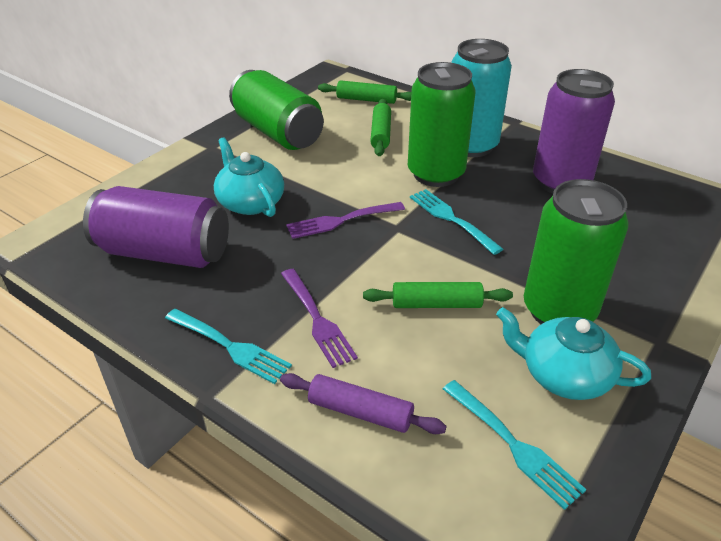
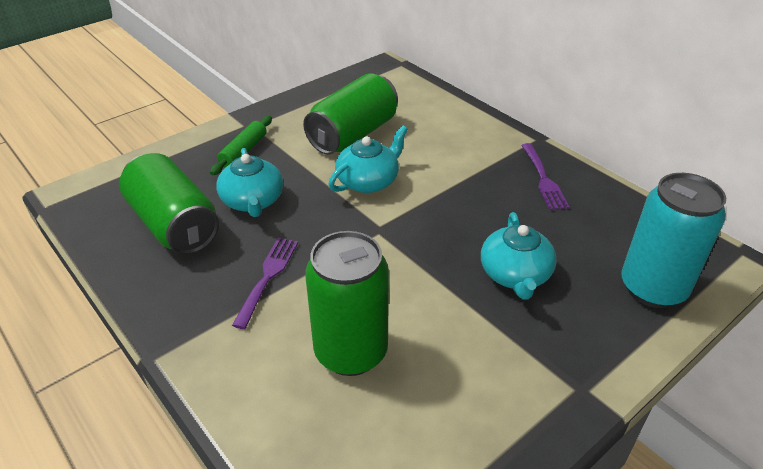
green rolling pin: 3 -> 1
purple can: 2 -> 0
purple rolling pin: 1 -> 0
turquoise fork: 3 -> 0
turquoise teapot: 2 -> 3

